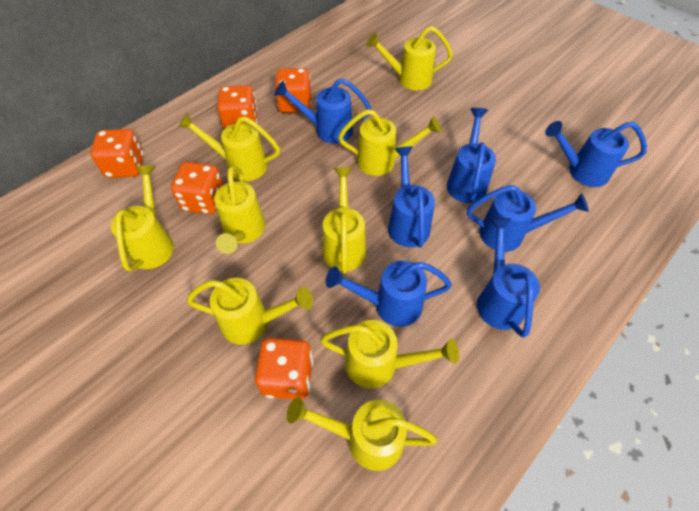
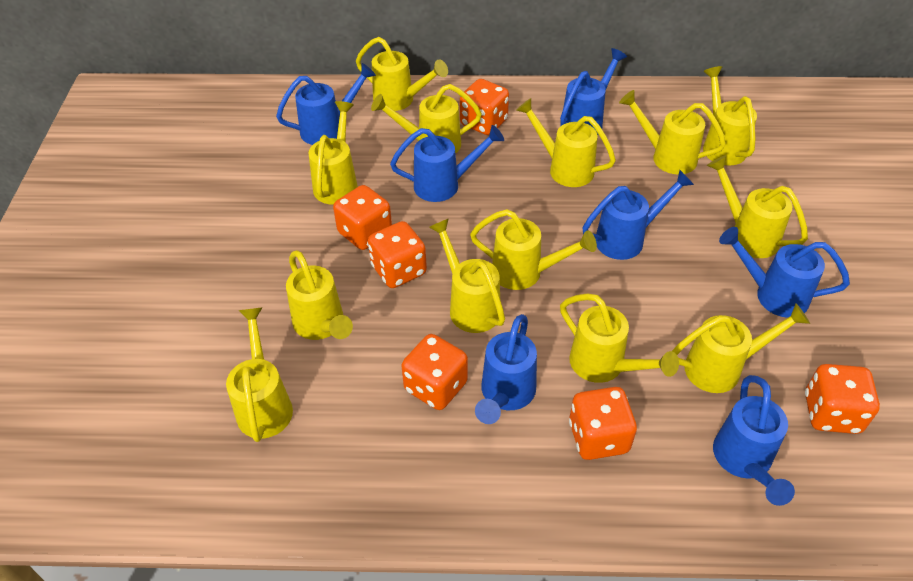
orange dice: 5 -> 6
yellow watering can: 9 -> 13

